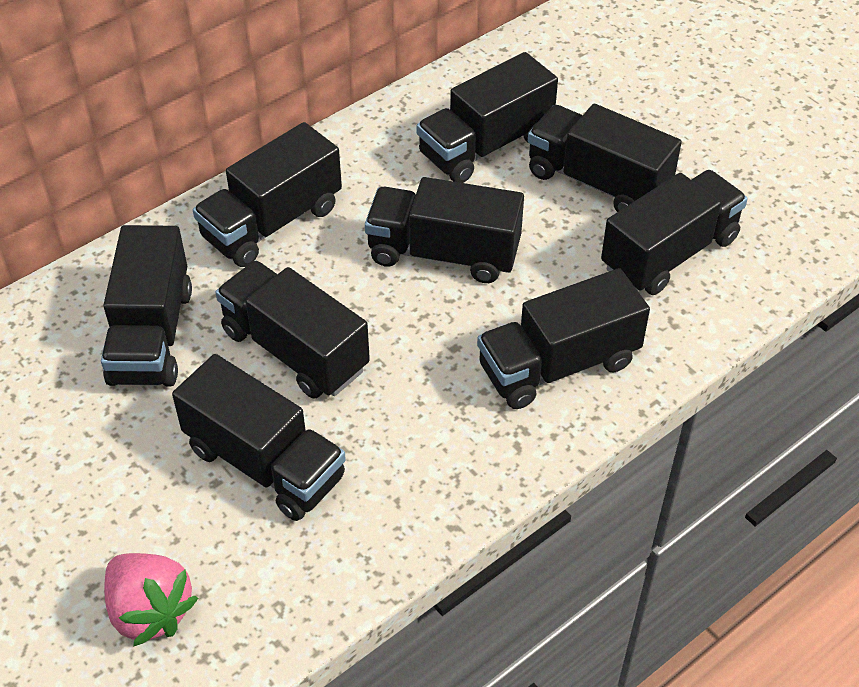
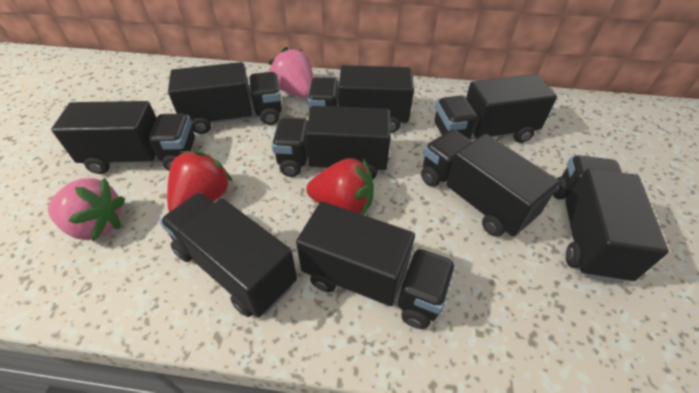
pink strawberry: 1 -> 2
red strawberry: 0 -> 2

